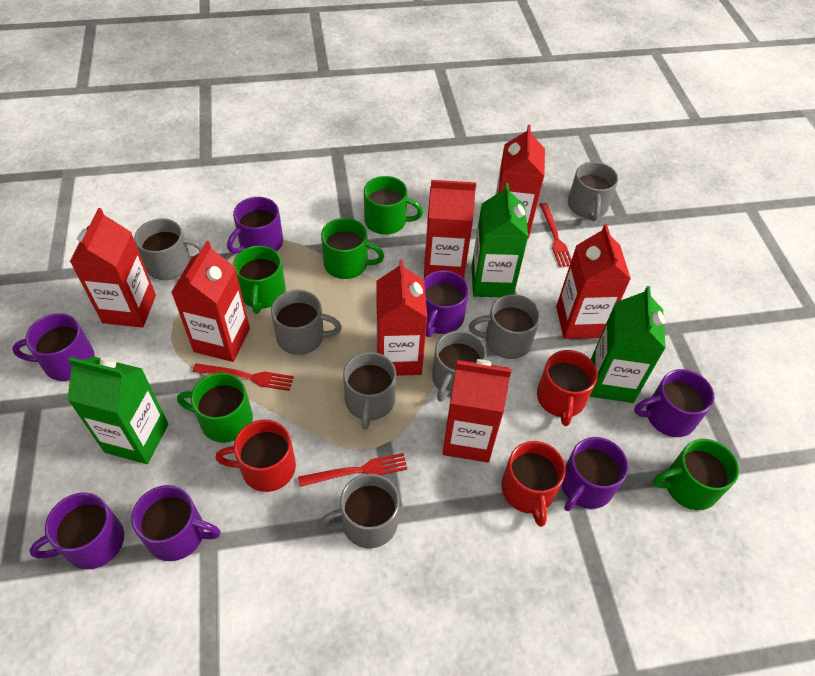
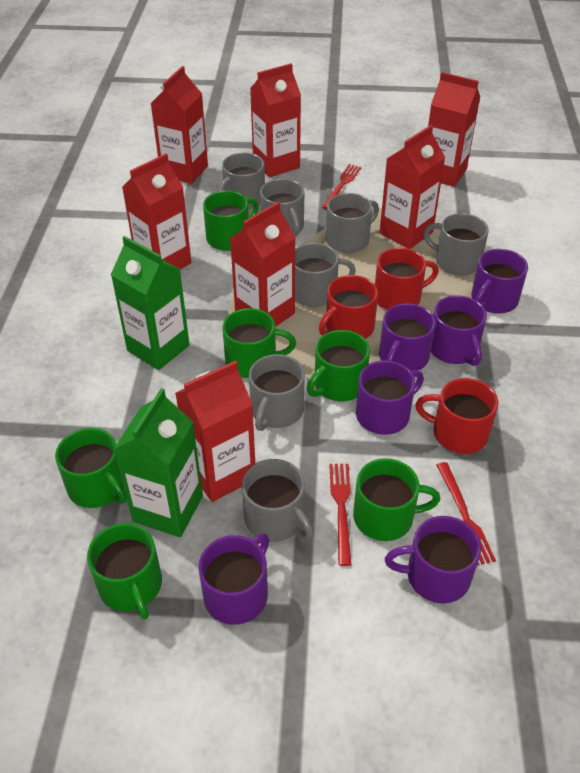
green carton: 3 -> 2
green mug: 5 -> 6
purple mug: 7 -> 6

